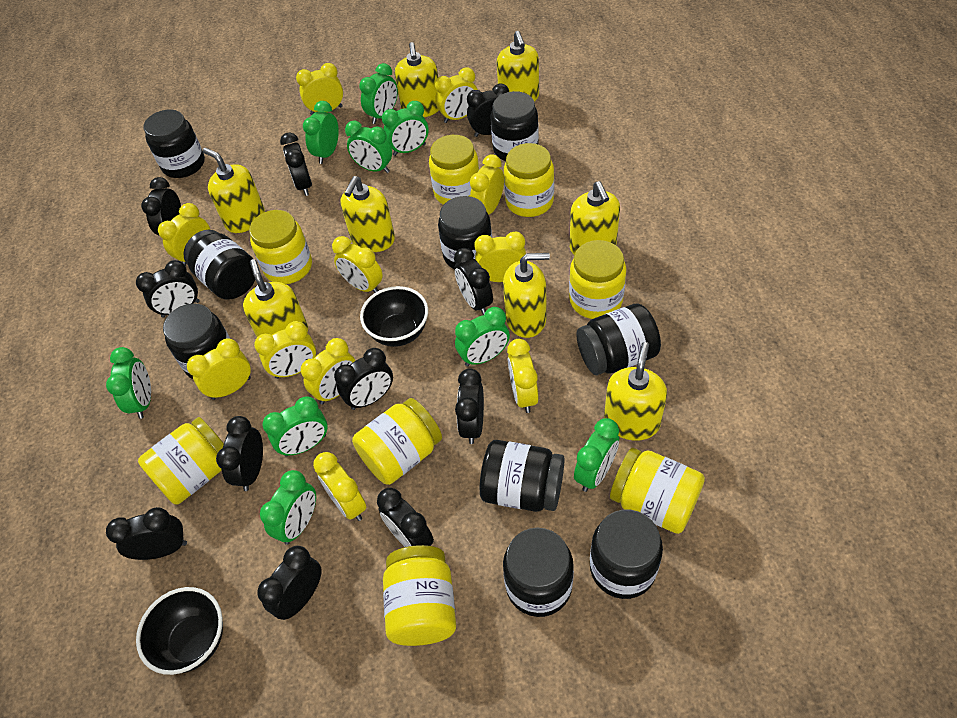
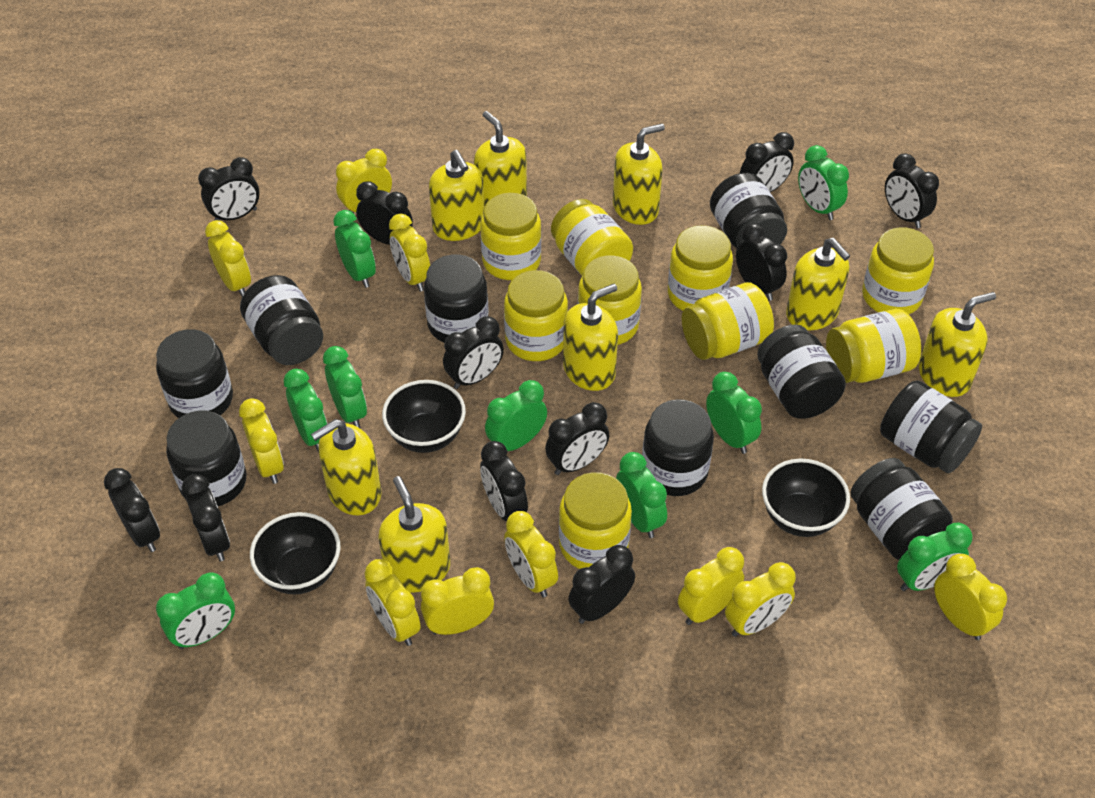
black bowl: 2 -> 3
yellow clock: 11 -> 10
yellow jar: 8 -> 9

